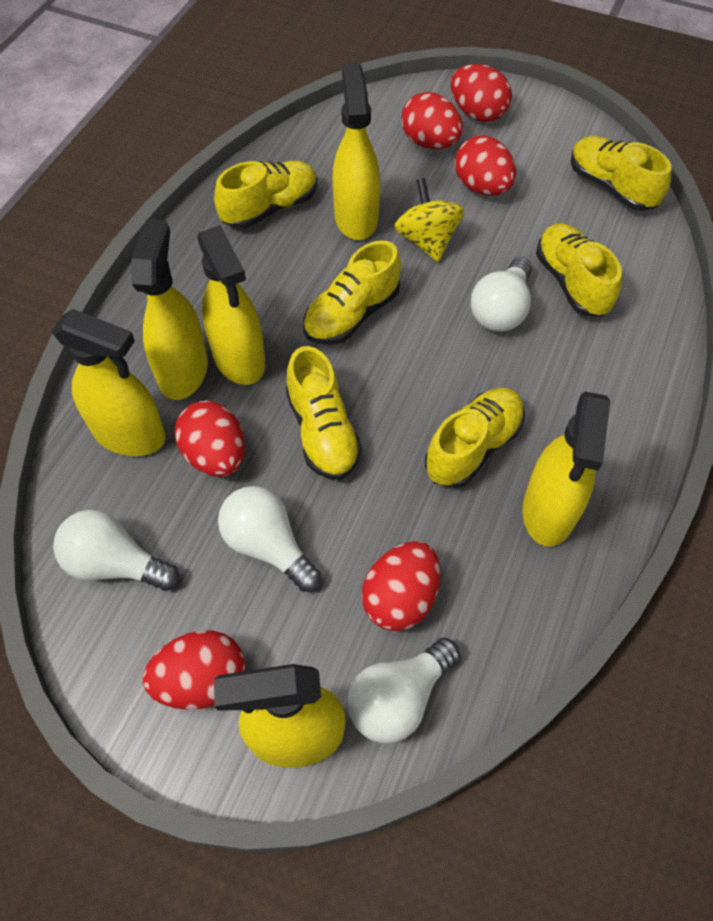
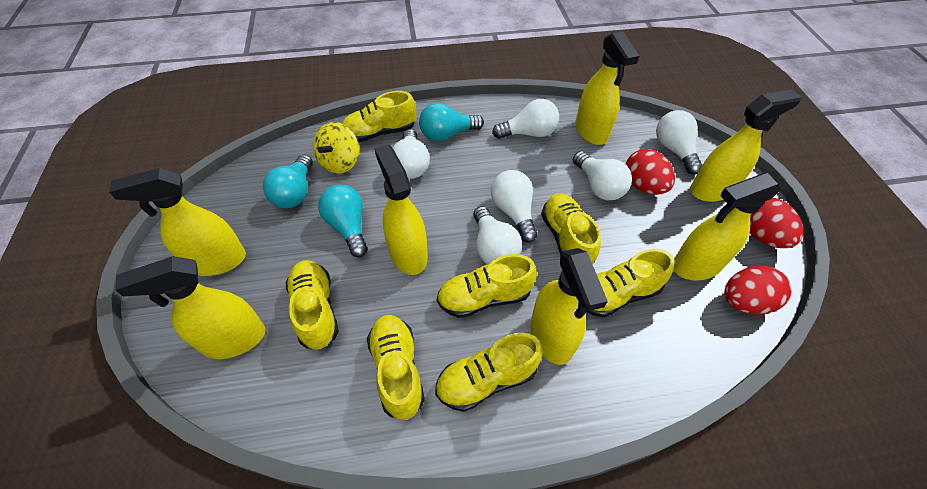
red egg: 6 -> 3
turquoise light bulb: 0 -> 3
white light bulb: 4 -> 6
yellow shoe: 6 -> 7
yellow spray bottle: 6 -> 7

